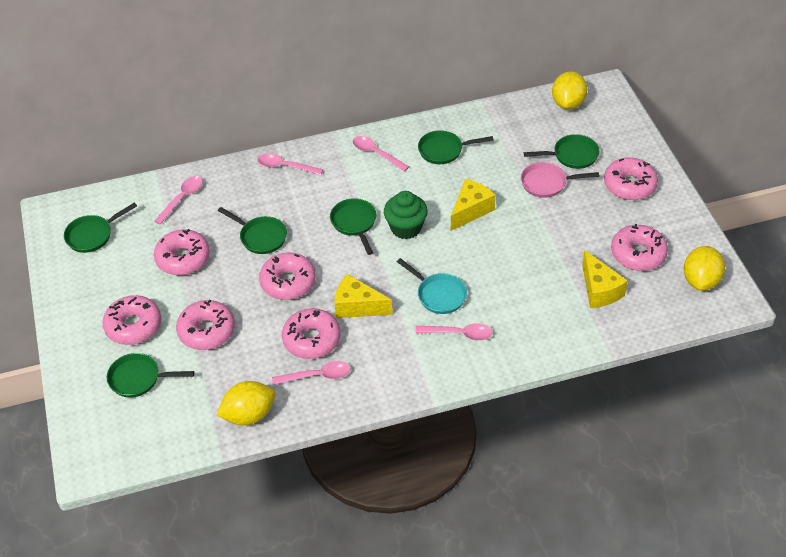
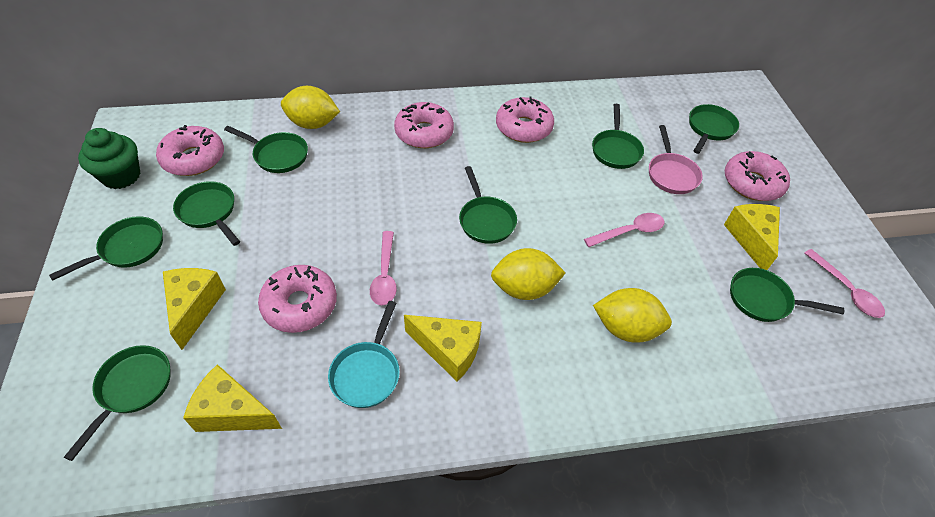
green pan: 6 -> 8
pink donut: 7 -> 5
pink spoon: 5 -> 3
yellow cheese: 3 -> 4

